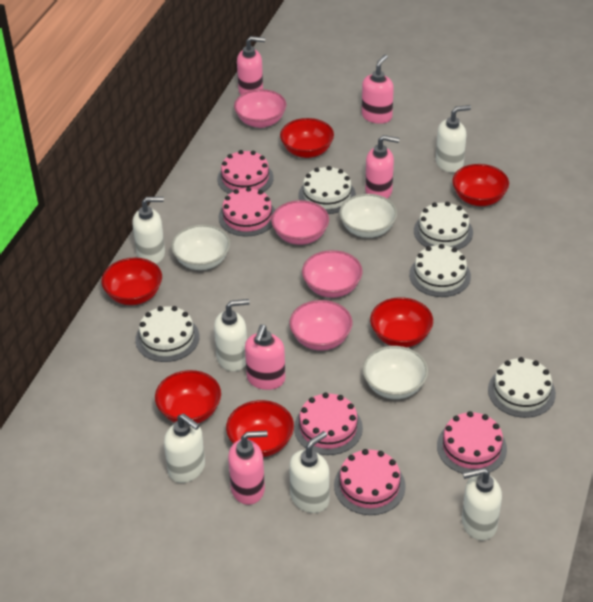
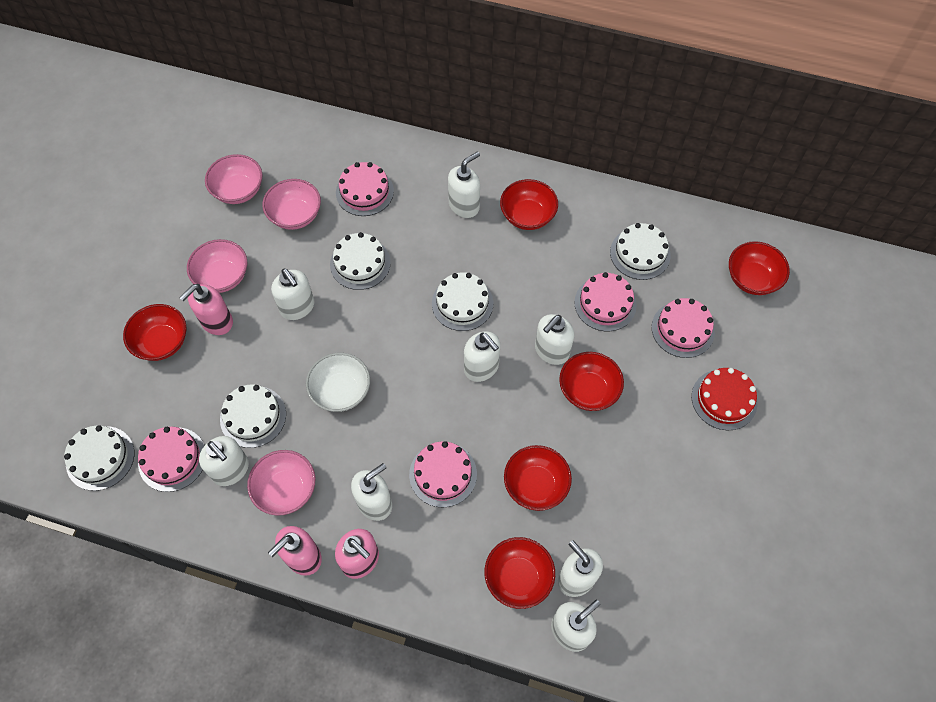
pink soap dispenser: 5 -> 3
red cake: 0 -> 1
white bowl: 3 -> 1
white soap dispenser: 6 -> 8

